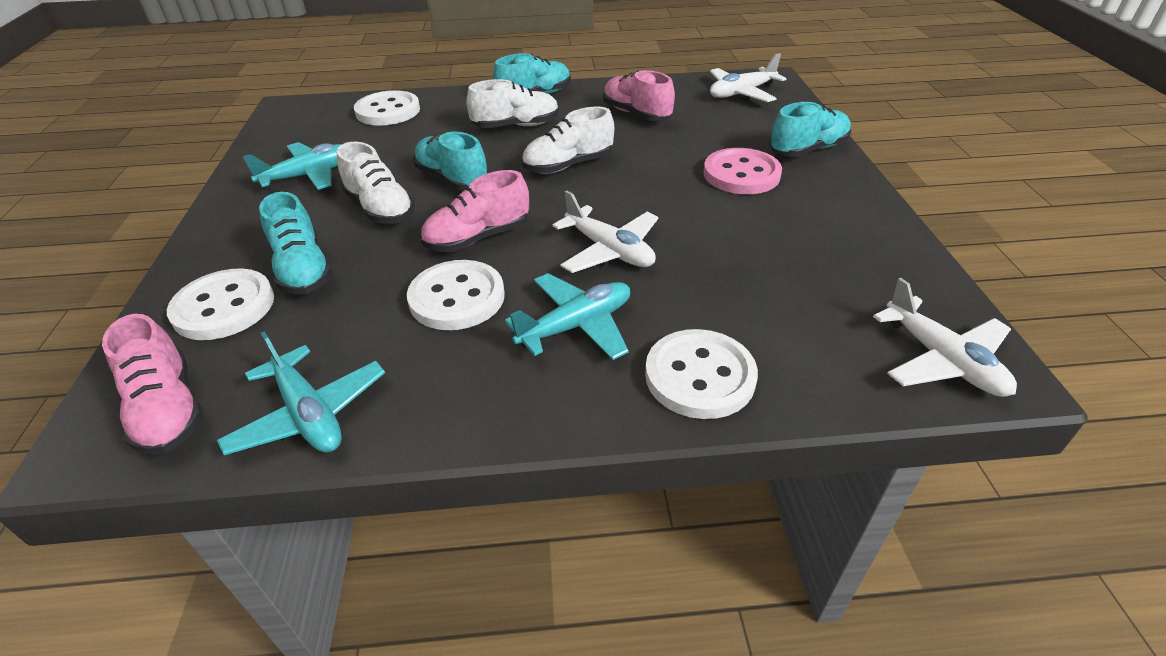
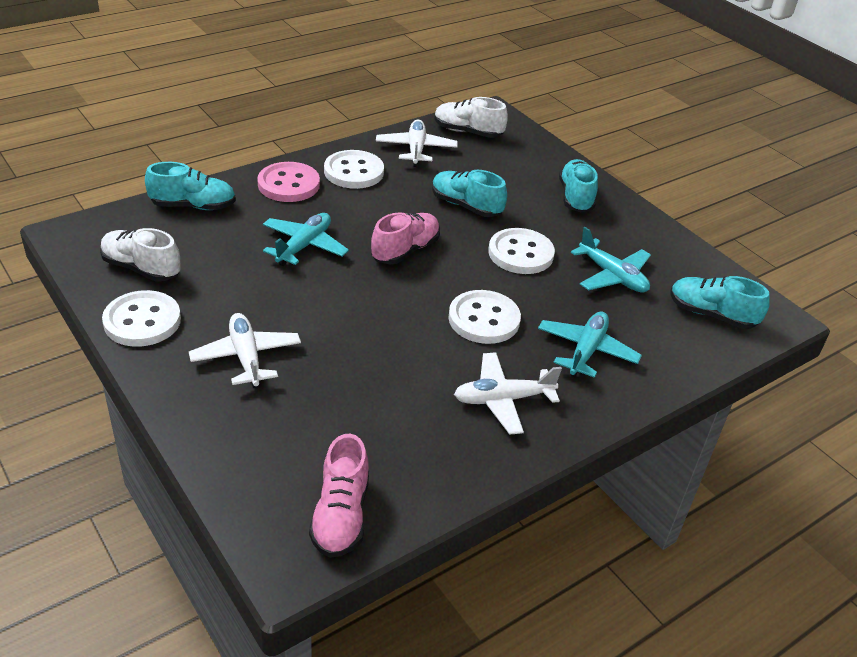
pink shoe: 3 -> 2
white shoe: 3 -> 2

